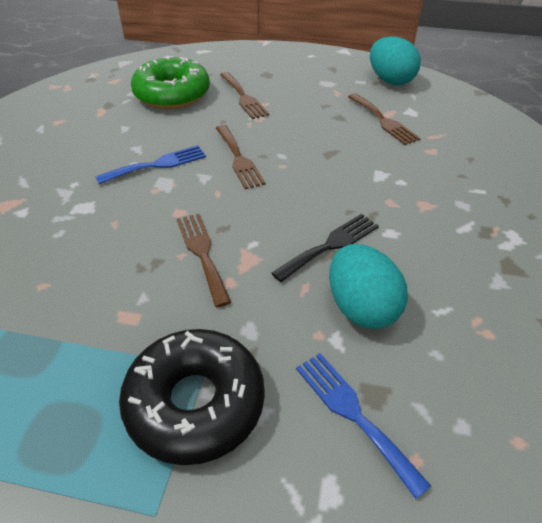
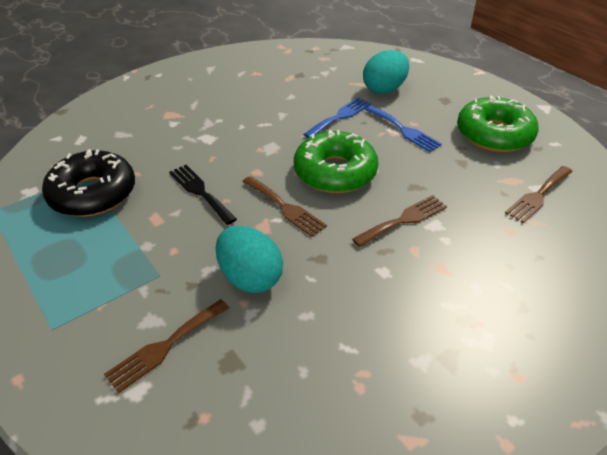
green donut: 1 -> 2

